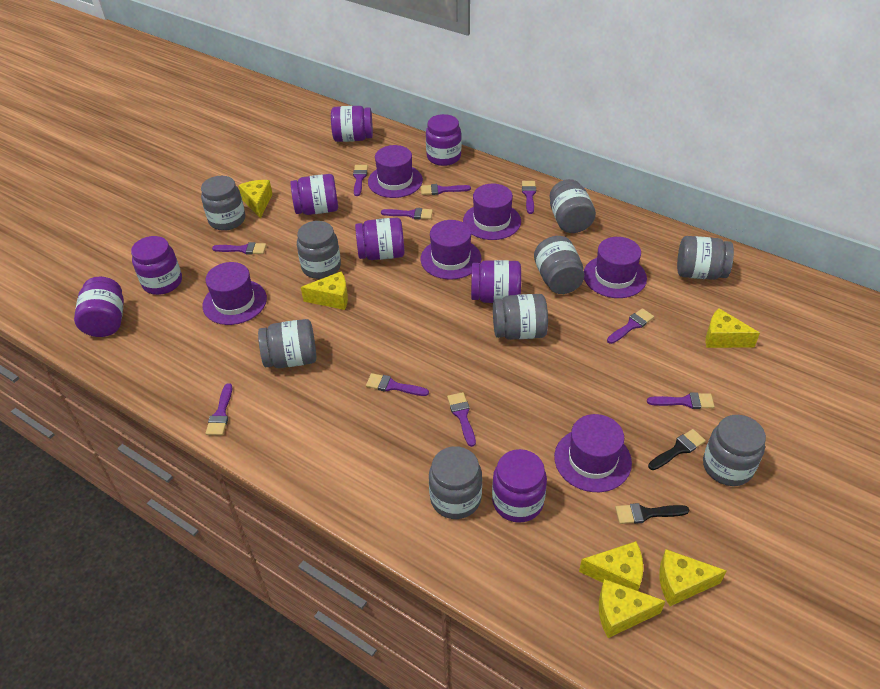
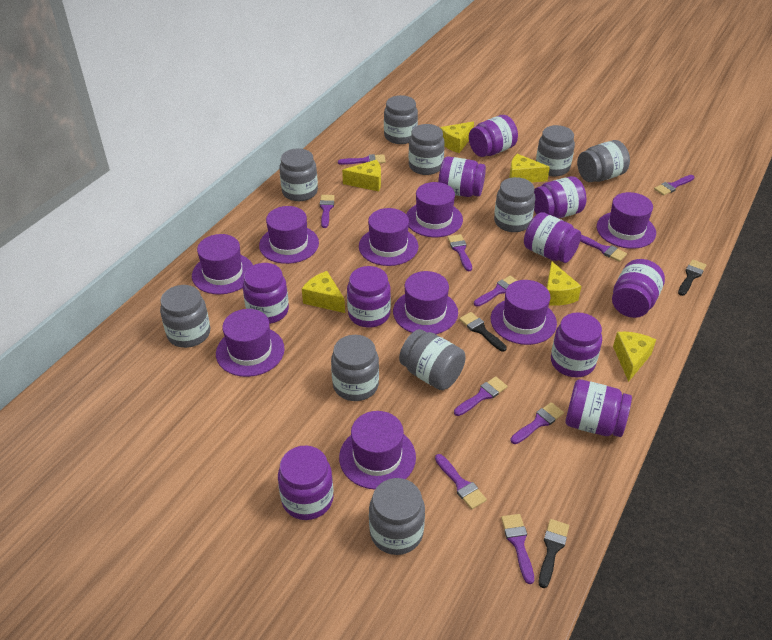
black brush: 2 -> 3
grey jar: 9 -> 10
purple hat: 6 -> 9
purple jar: 8 -> 10

